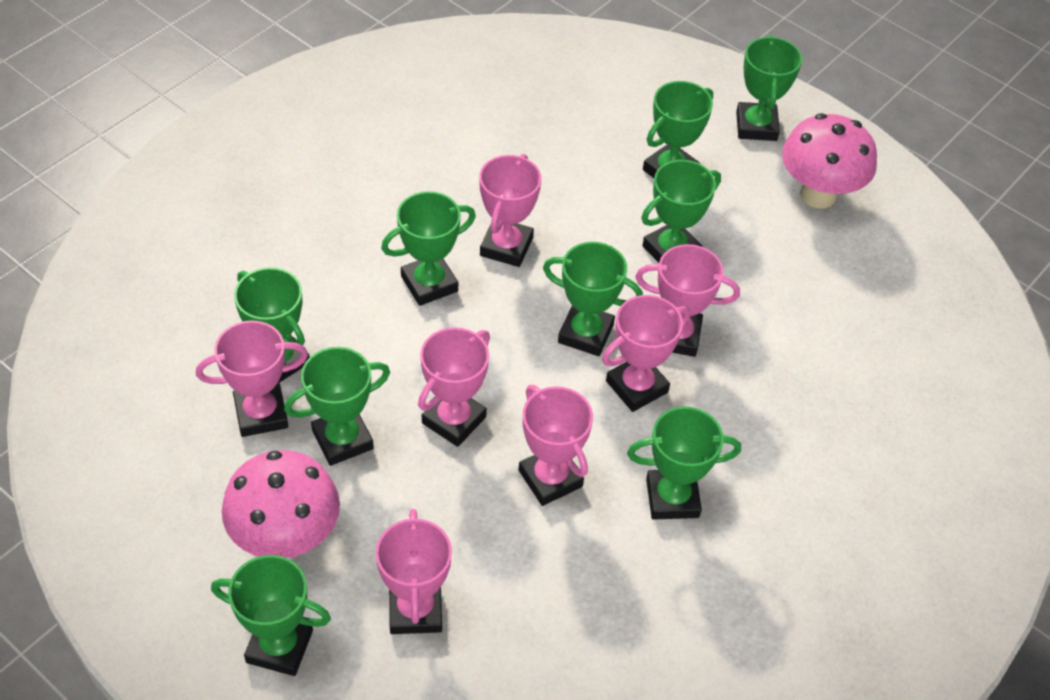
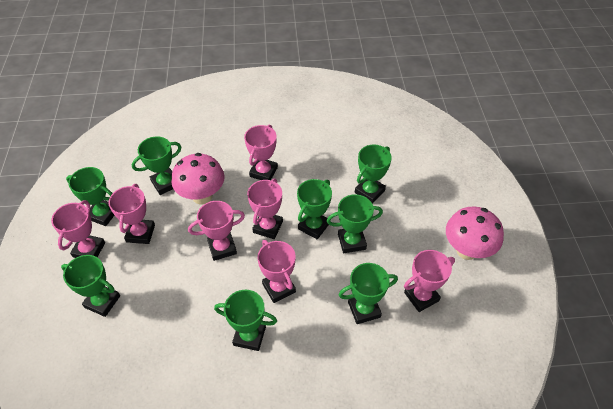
green trophy: 9 -> 8

